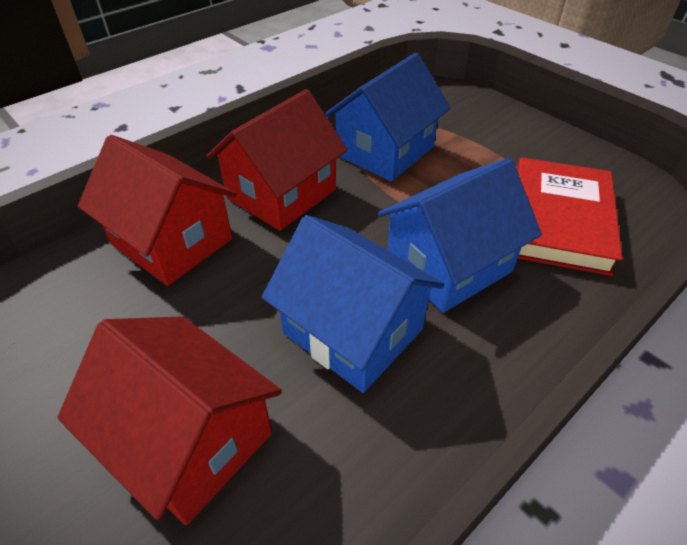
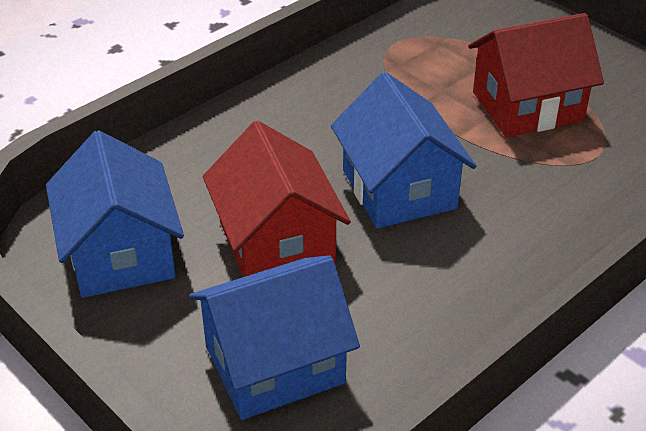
red book: 1 -> 0
red house: 3 -> 2

